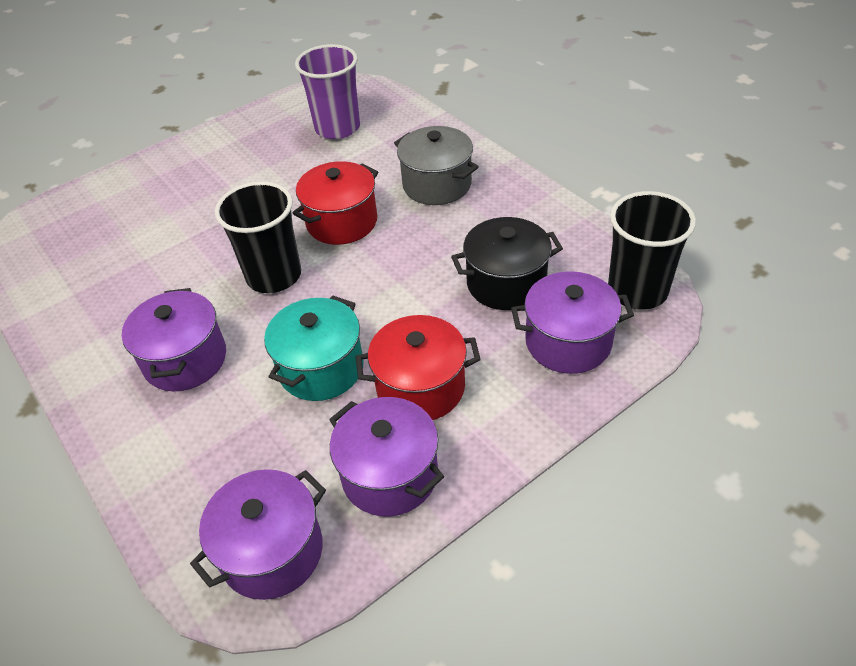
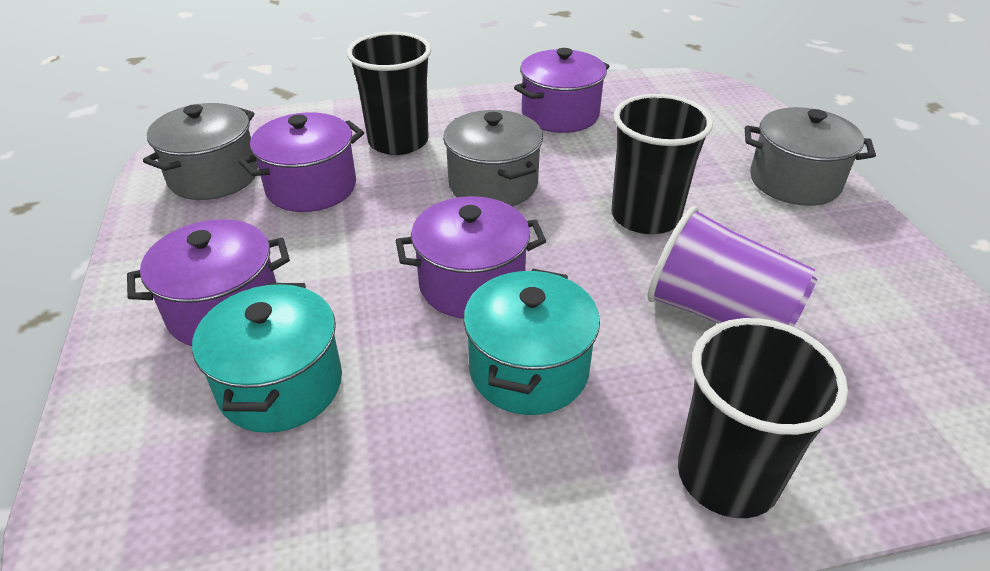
black cup: 2 -> 3
black pot: 1 -> 0
grey pot: 1 -> 3
red pot: 2 -> 0
turquoise pot: 1 -> 2

